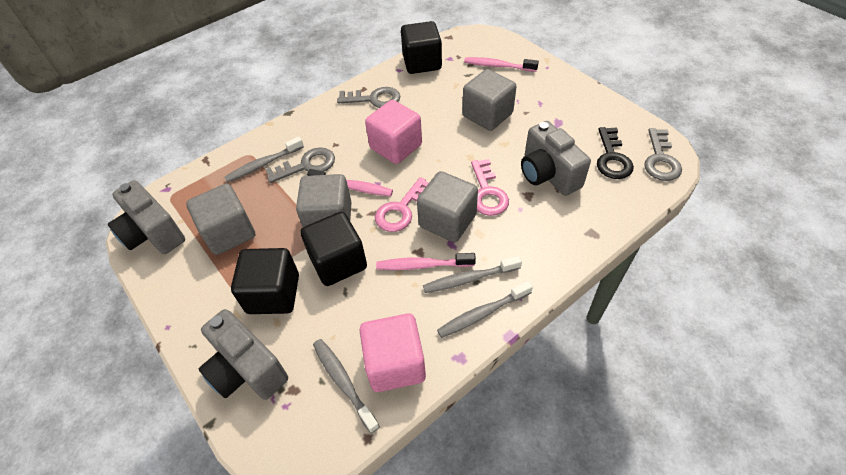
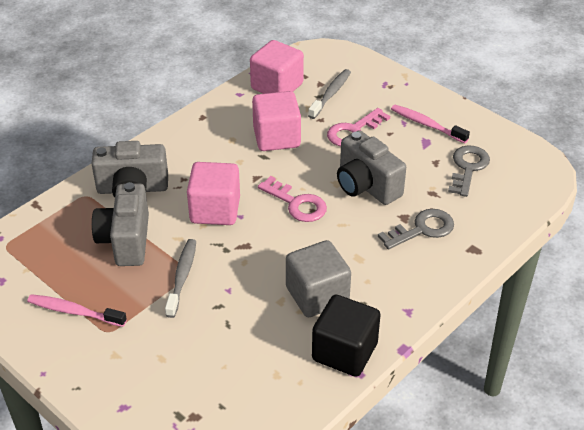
black cube: 3 -> 1
black key: 1 -> 0
grey cube: 4 -> 1
grey key: 3 -> 2
grey toothbrush: 4 -> 2
pink cube: 2 -> 3
pink toothbrush: 3 -> 2

